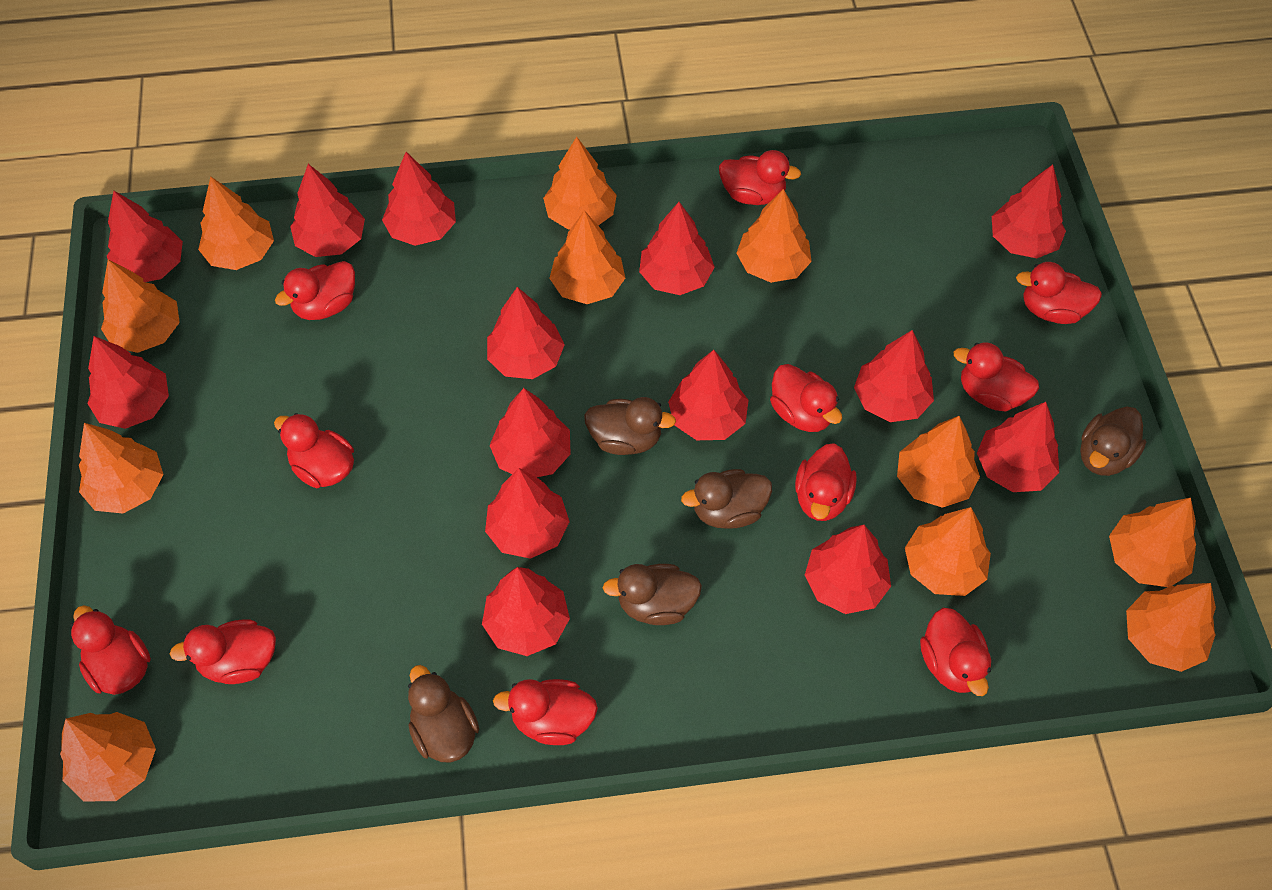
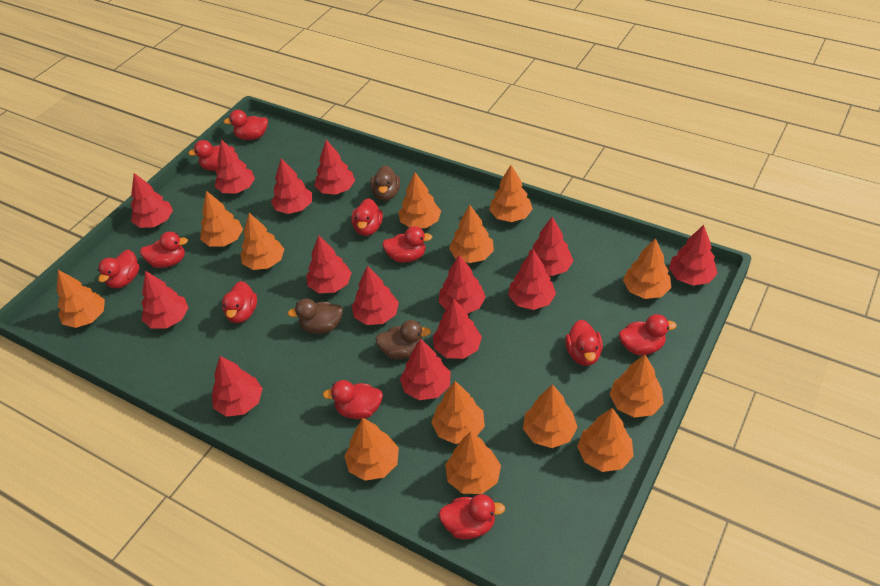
brown duck: 5 -> 3
orange tree: 11 -> 13

